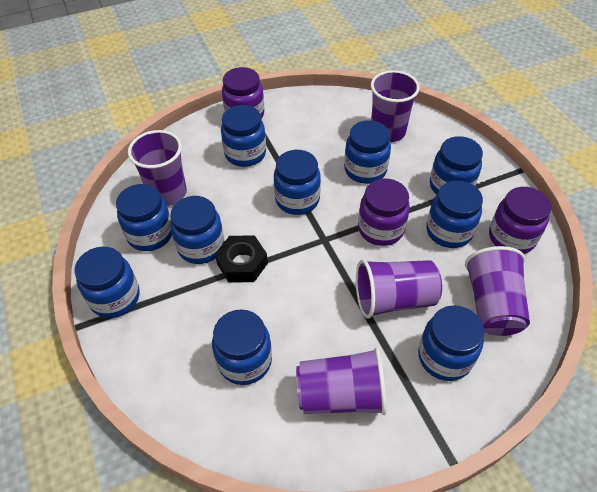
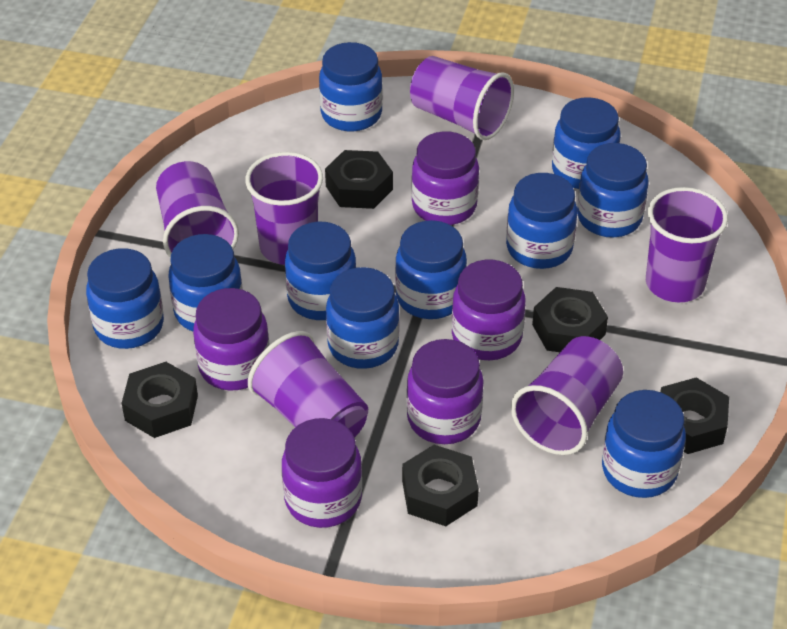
black nut: 1 -> 5
purple cup: 5 -> 6
purple jar: 3 -> 5

